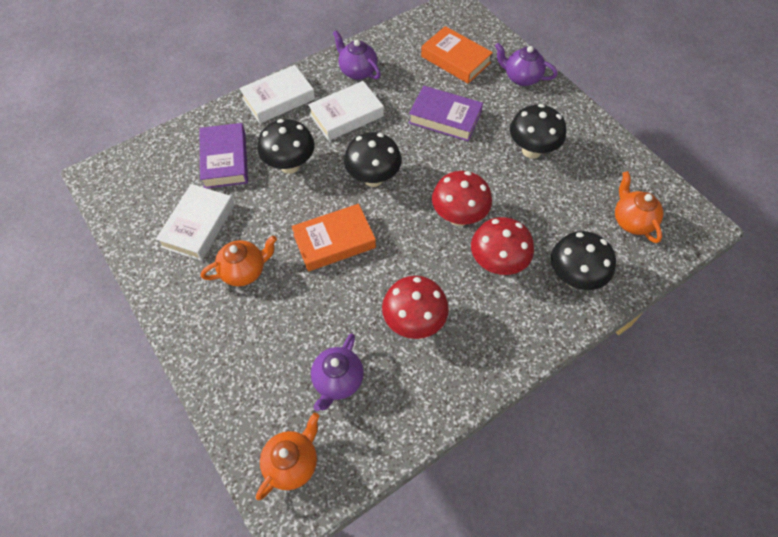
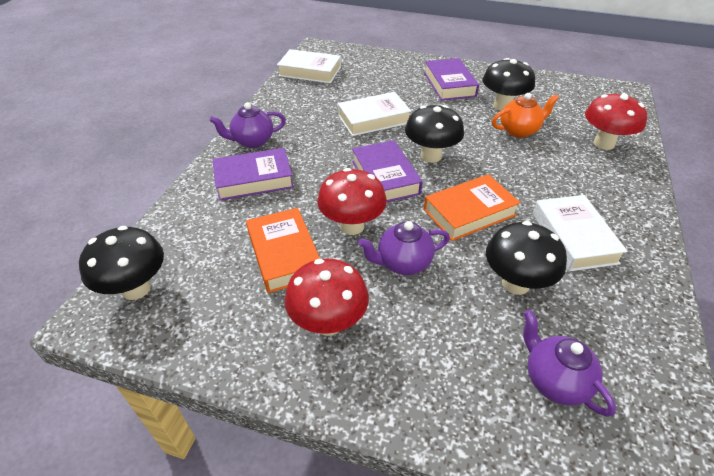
orange teapot: 3 -> 1
purple book: 2 -> 3

